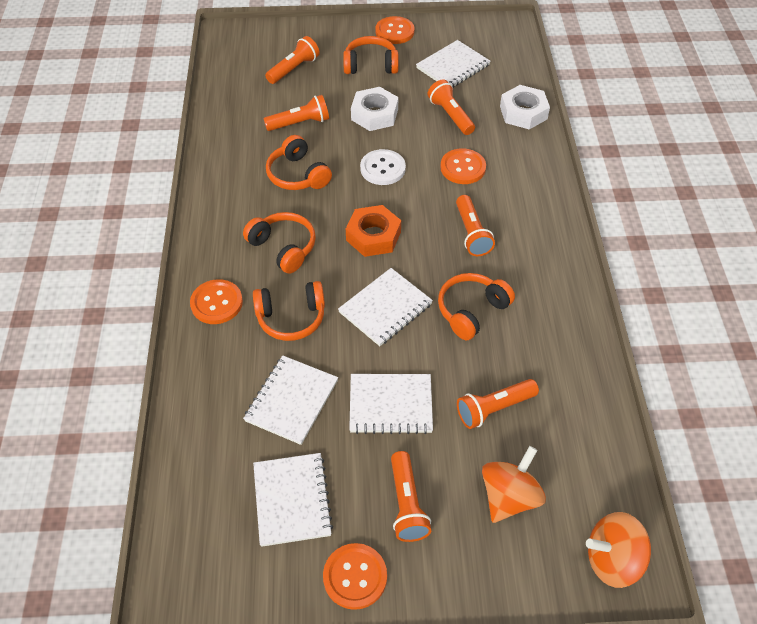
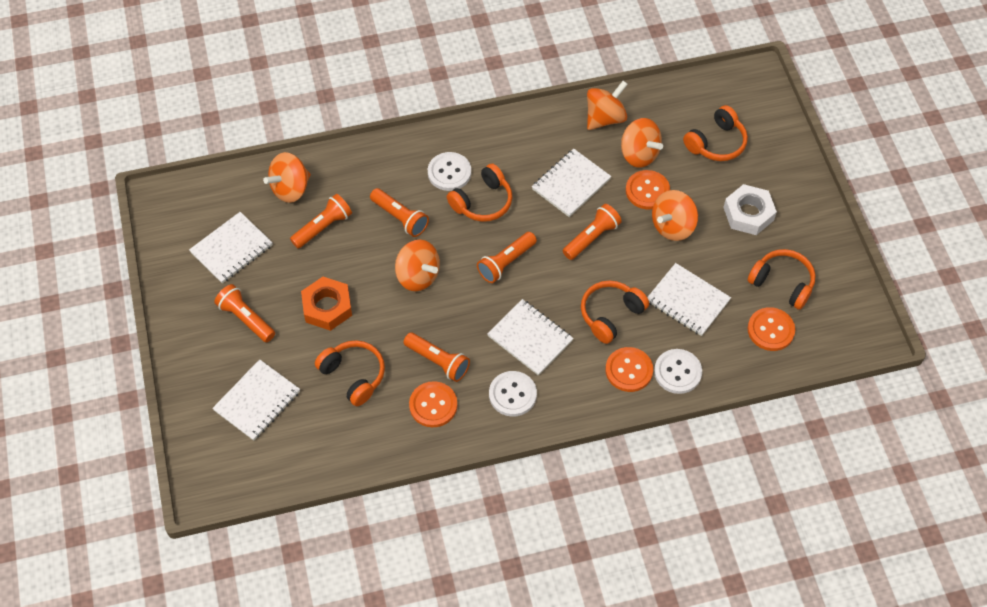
orange spinning top: 2 -> 5
white button: 1 -> 3
white nut: 2 -> 1

